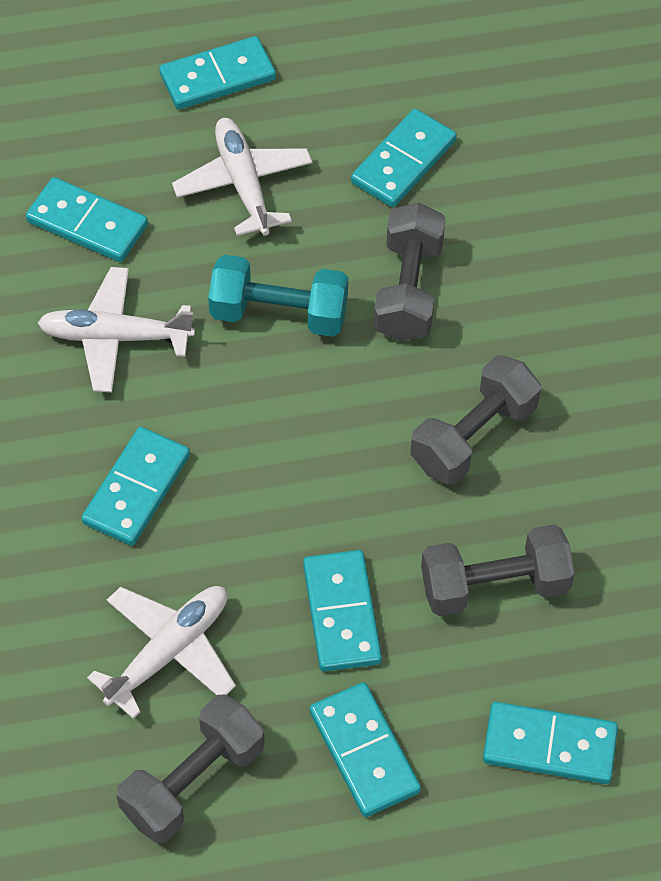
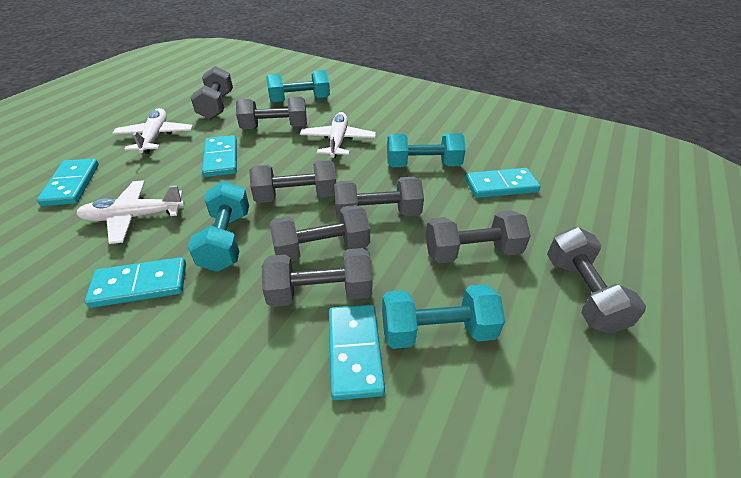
grey dumbbell: 4 -> 8
turquoise domino: 7 -> 5
turquoise dumbbell: 1 -> 4

